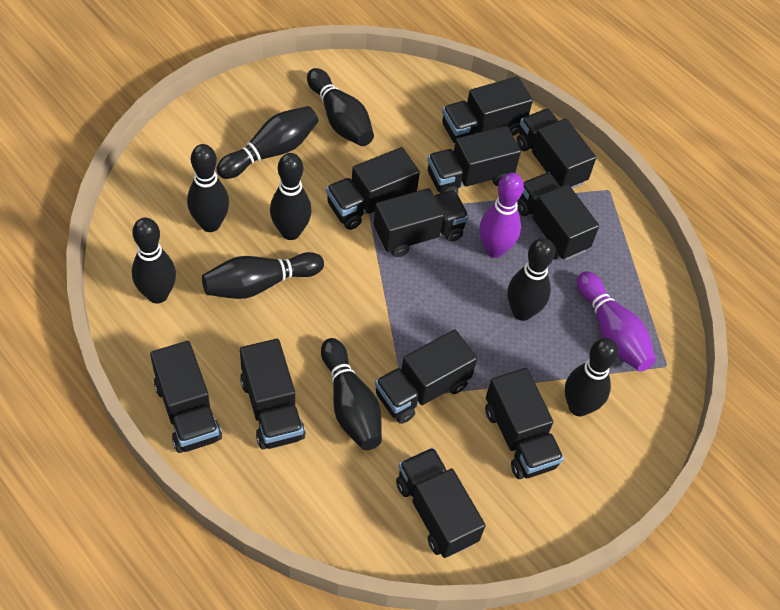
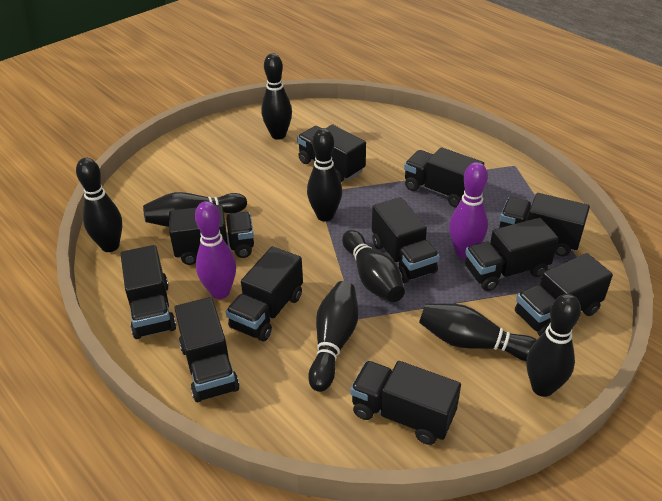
black bowling pin: 9 -> 8

